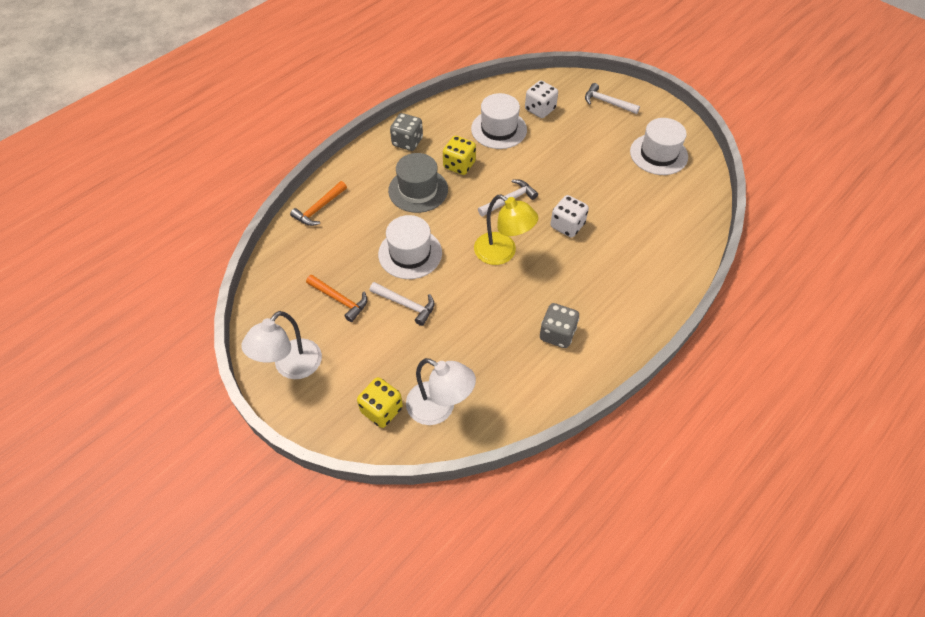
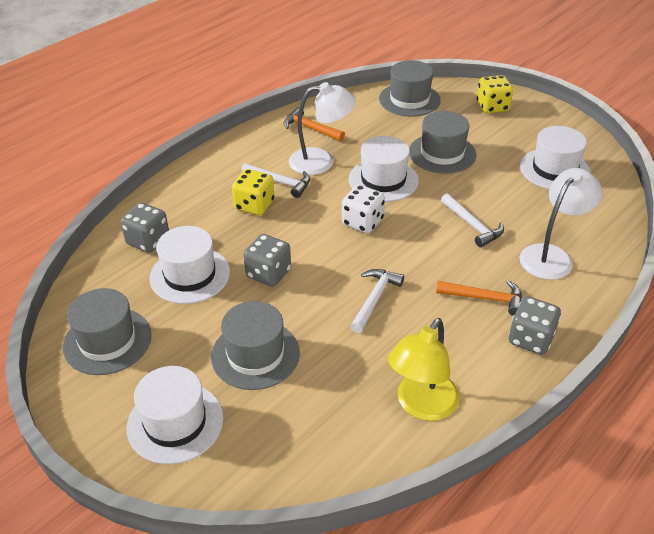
grey dice: 2 -> 3
grey hat: 1 -> 4
white dice: 2 -> 1
white hat: 3 -> 4

